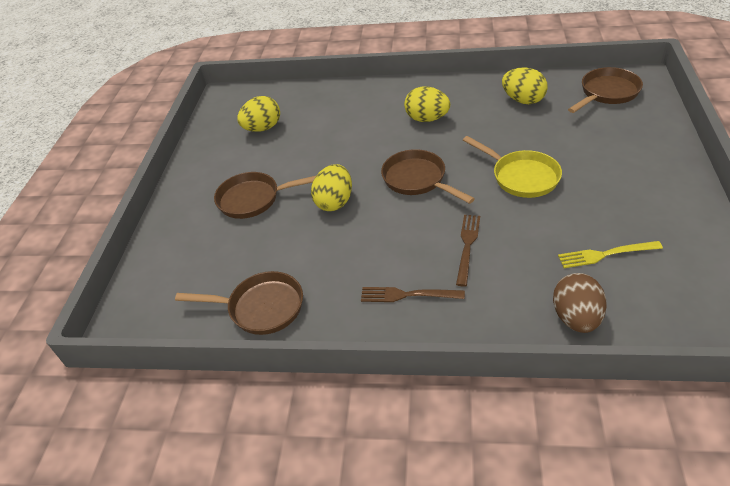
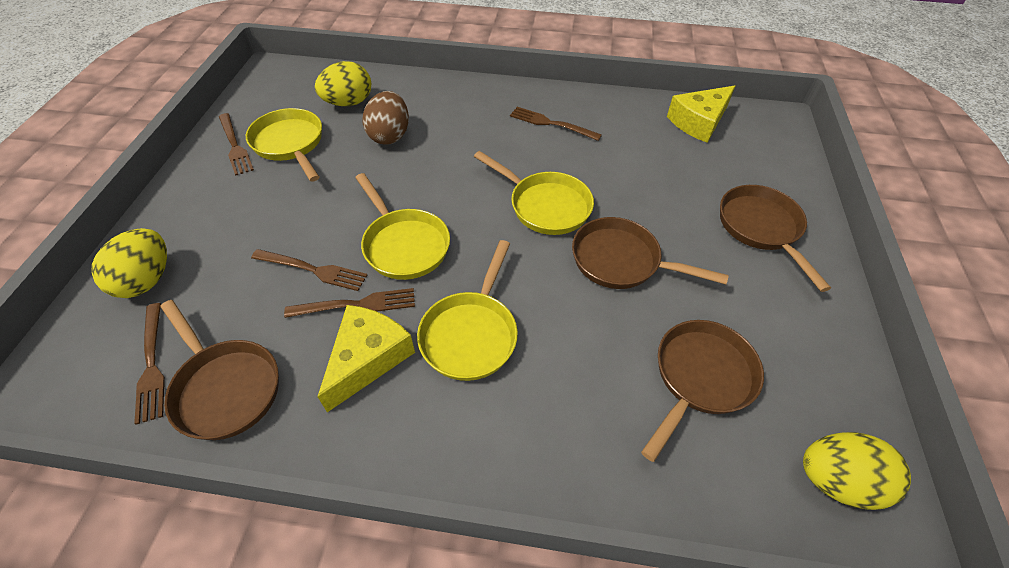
brown fork: 2 -> 5
yellow cheese: 0 -> 2
yellow egg: 4 -> 3
yellow fork: 1 -> 0
yellow pan: 1 -> 4

